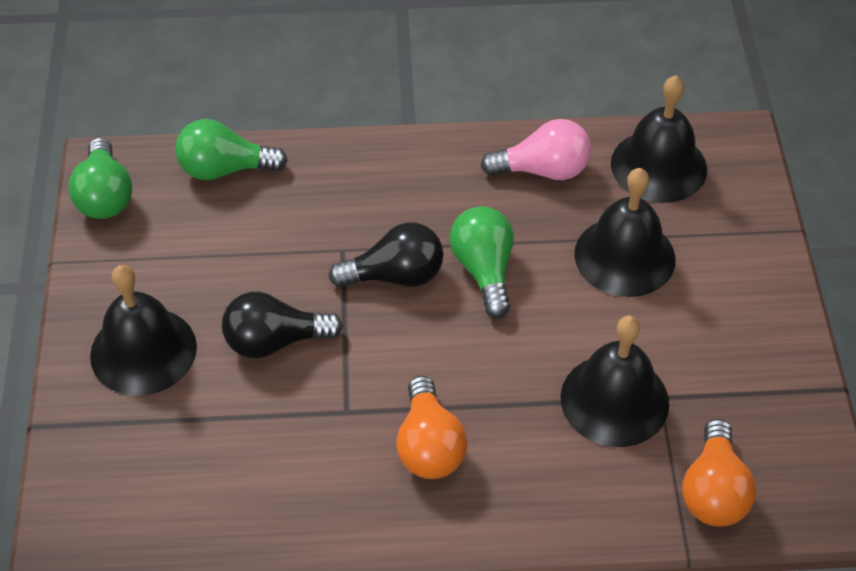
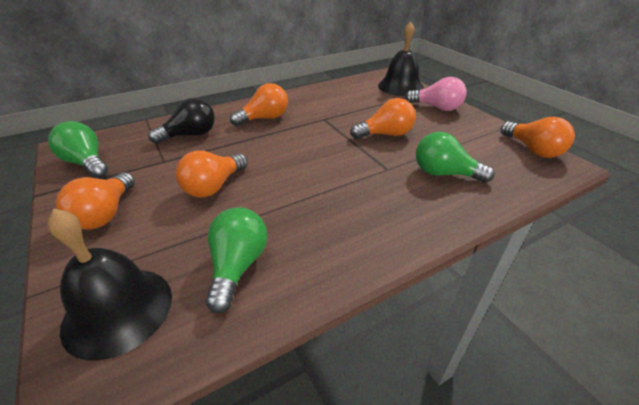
black bell: 4 -> 2
black light bulb: 2 -> 1
orange light bulb: 2 -> 5

